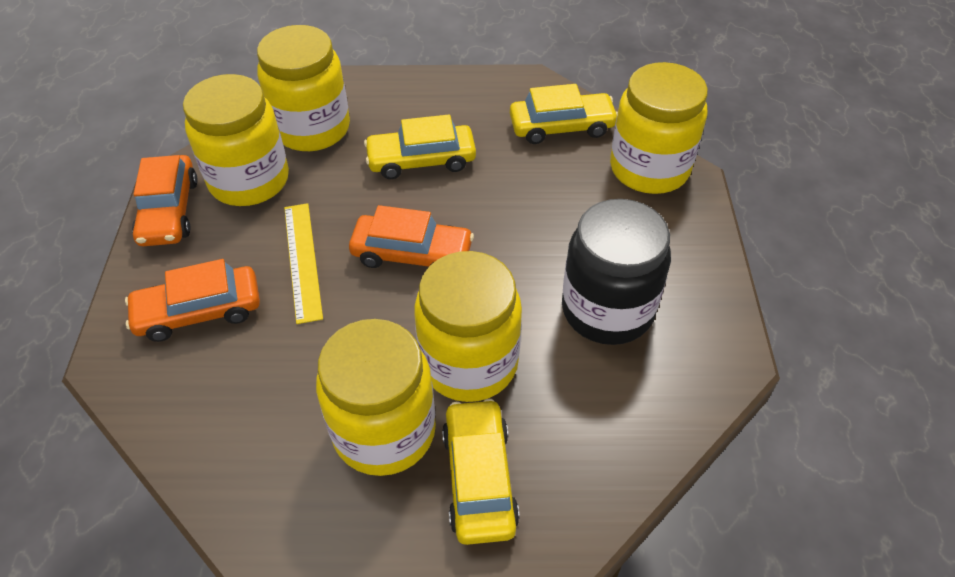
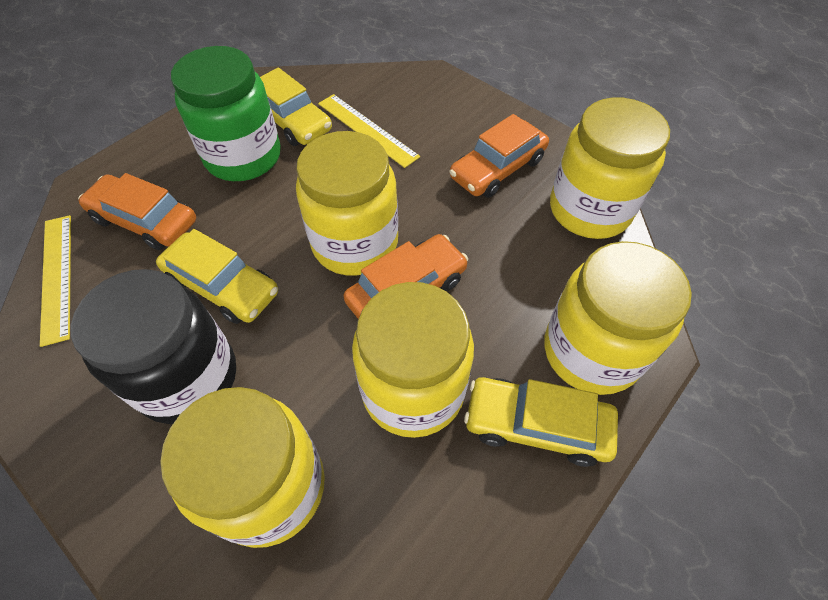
green jar: 0 -> 1
yellow ruler: 1 -> 2

